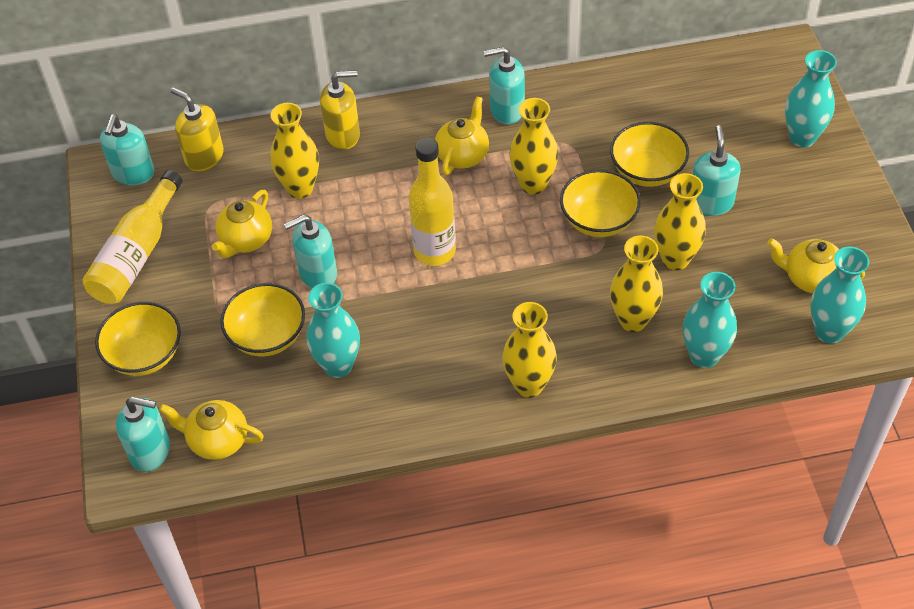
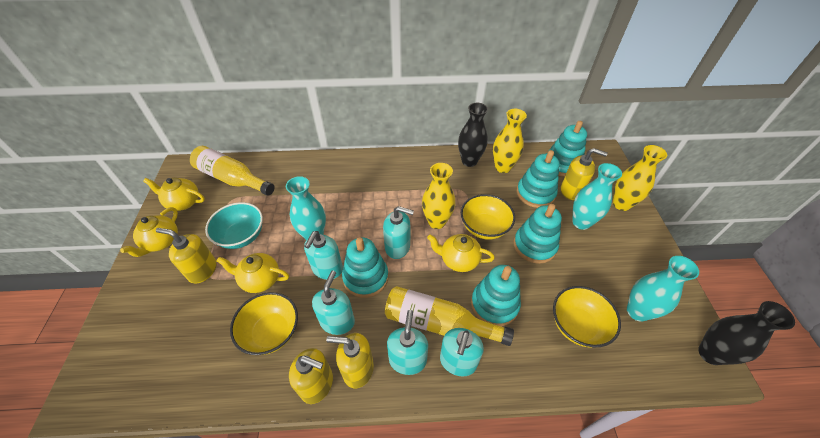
black vase: 0 -> 2
turquoise bowl: 0 -> 1
turquoise stacking toy: 0 -> 5
turquoise vase: 4 -> 3
yellow bowl: 4 -> 3
yellow soap dispenser: 2 -> 4
yellow vase: 5 -> 3

